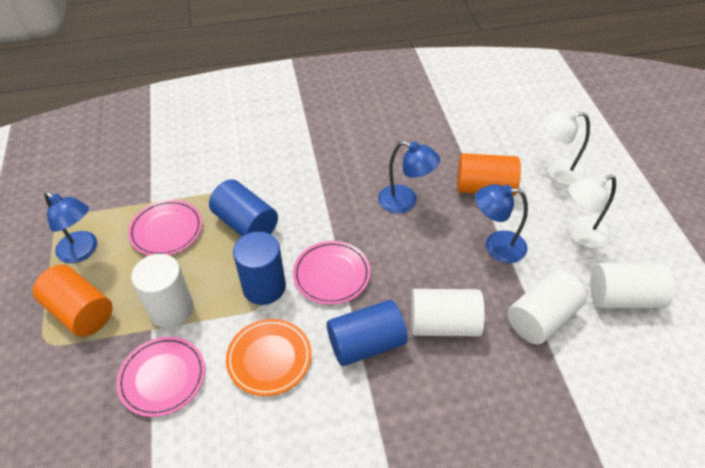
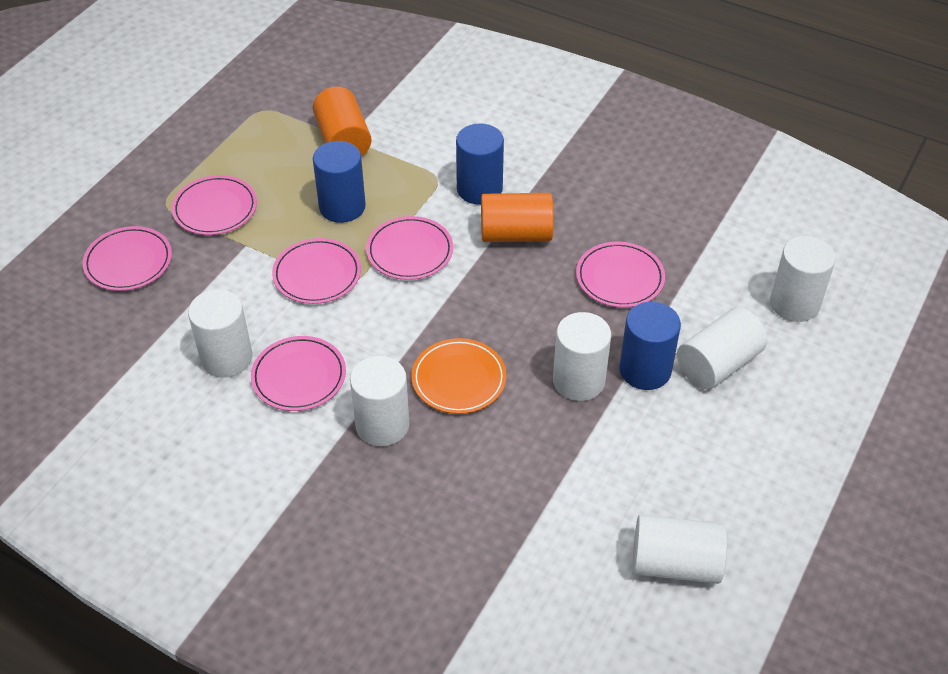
blue lamp: 3 -> 0
pink plate: 3 -> 6
white cylinder: 4 -> 6
white lamp: 2 -> 0

